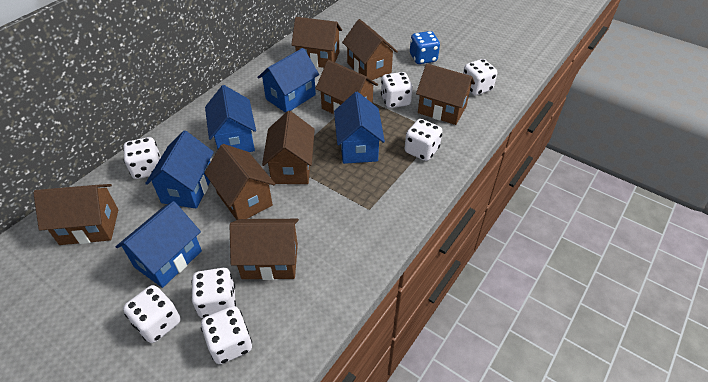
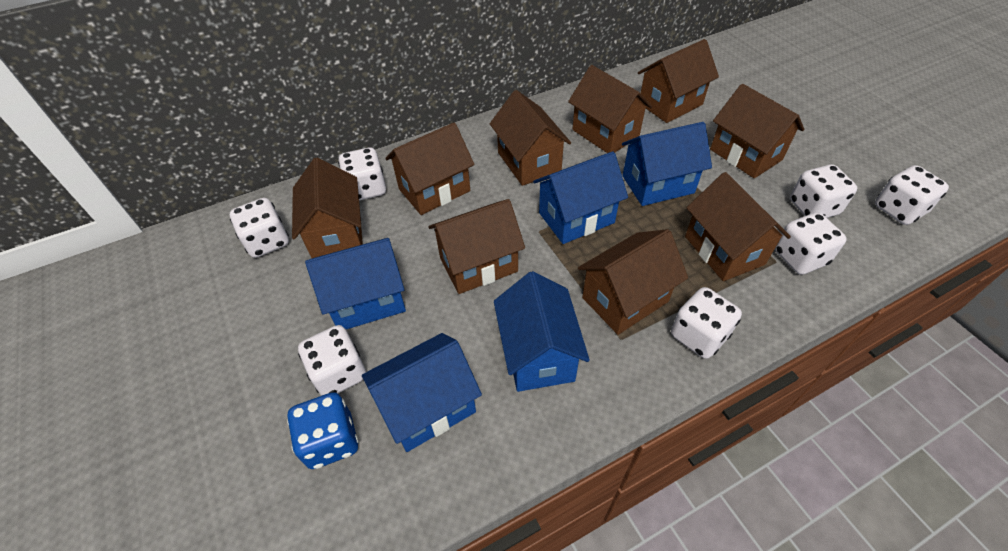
brown house: 8 -> 9

